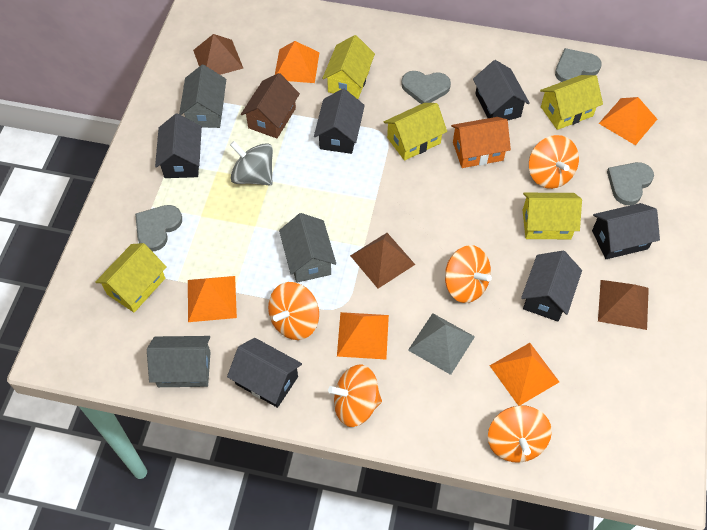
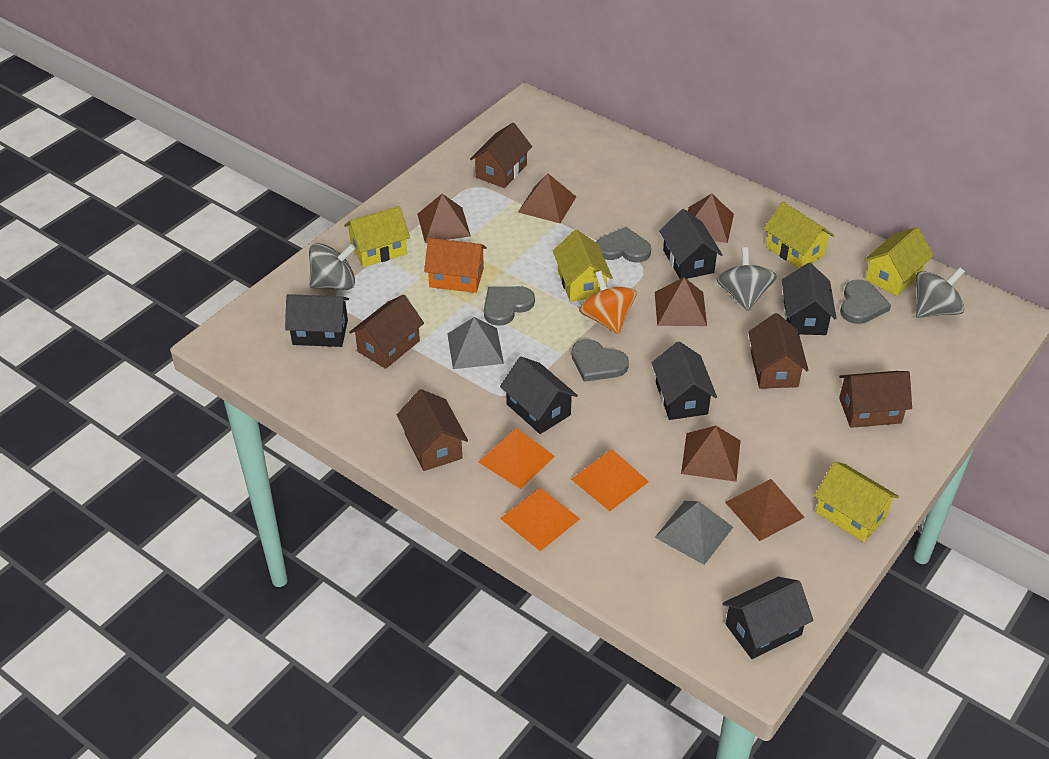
brown house: 1 -> 5
brown pyramid: 3 -> 6
grey house: 3 -> 0
grey pyramid: 1 -> 2
grey spinning top: 1 -> 3
orange pyramid: 5 -> 3
orange spinning top: 5 -> 1

